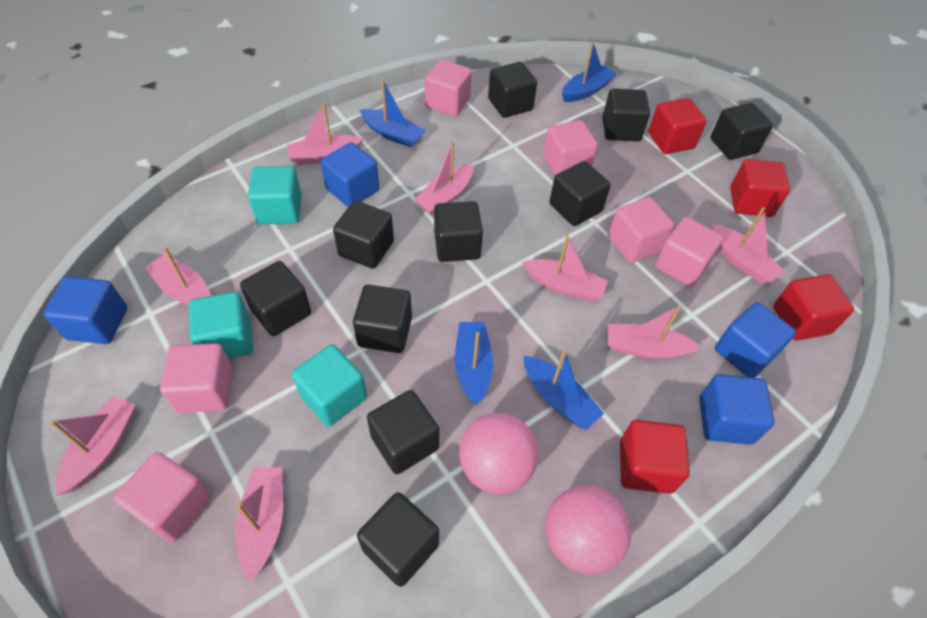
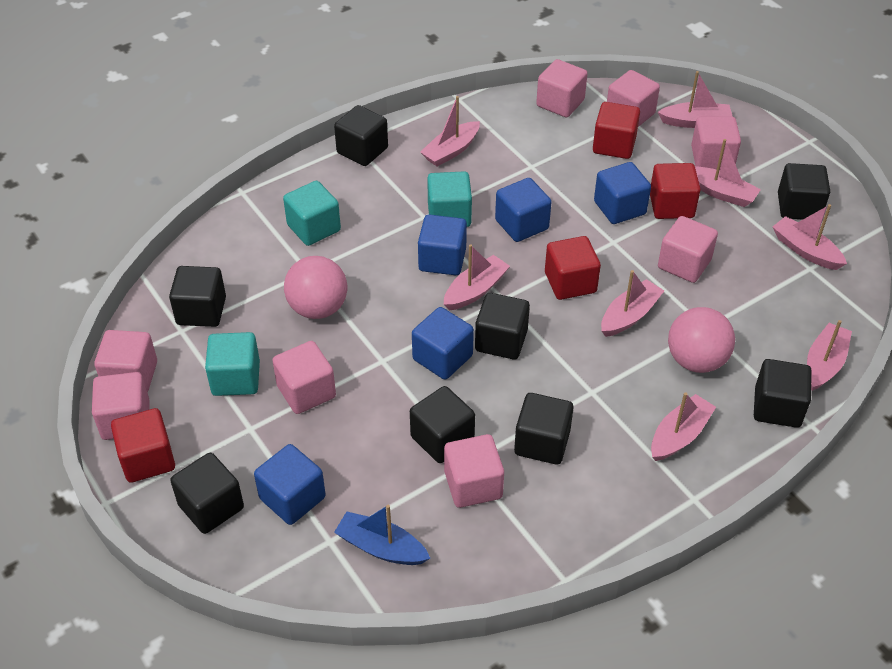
black cube: 10 -> 8
blue boat: 4 -> 1
blue cube: 4 -> 5
pink cube: 6 -> 8

